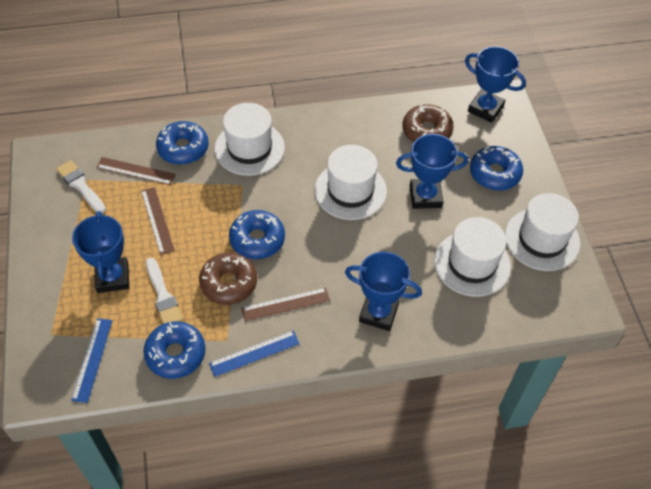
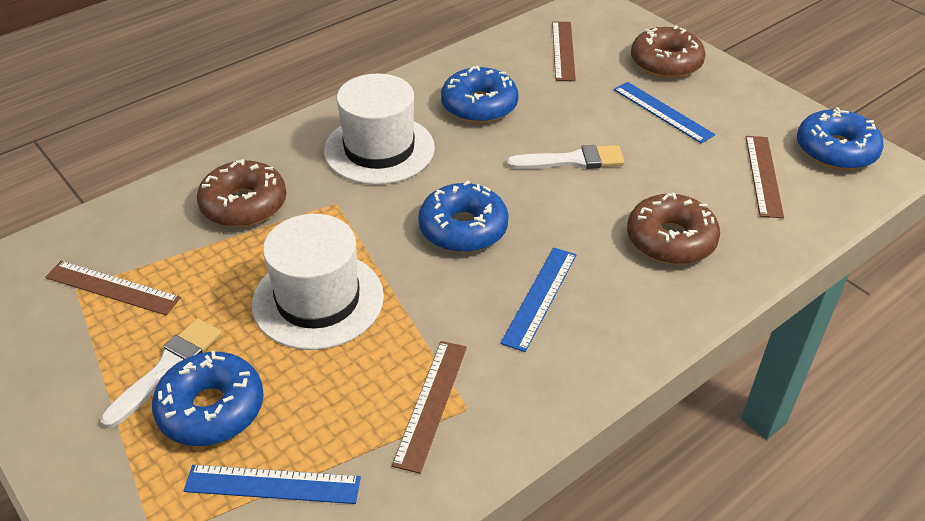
blue ruler: 2 -> 3
blue trophy: 4 -> 0
brown donut: 2 -> 3
brown ruler: 3 -> 4
white hat: 4 -> 2

